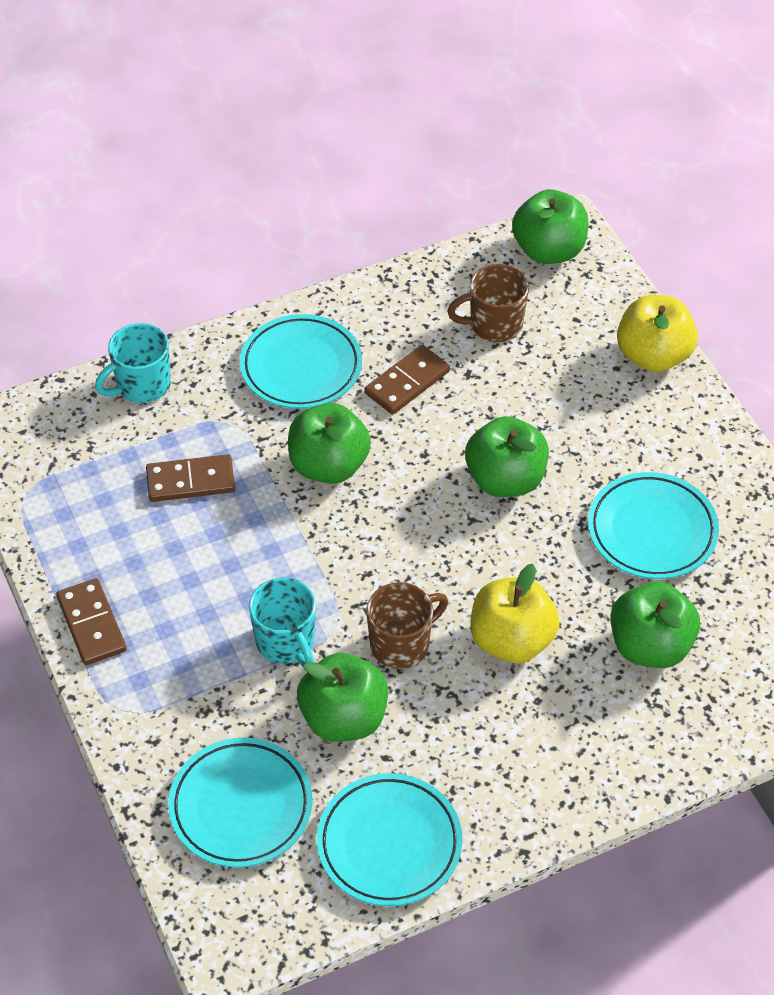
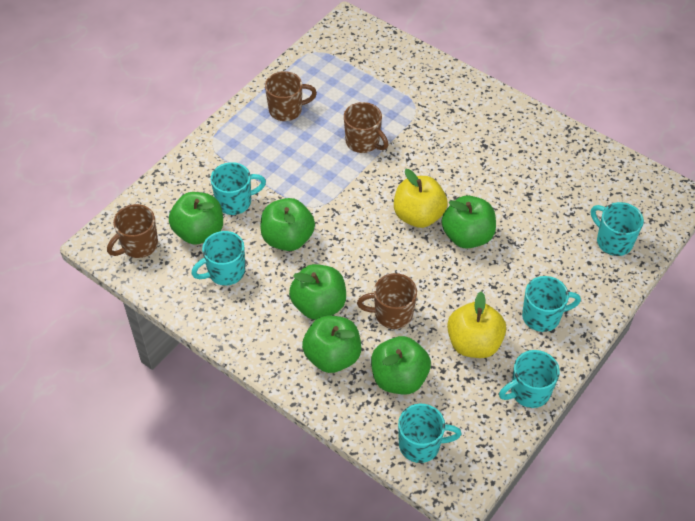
brown domino: 3 -> 0
brown mug: 2 -> 4
green apple: 5 -> 6
turquoise mug: 2 -> 6
turquoise plate: 4 -> 0

